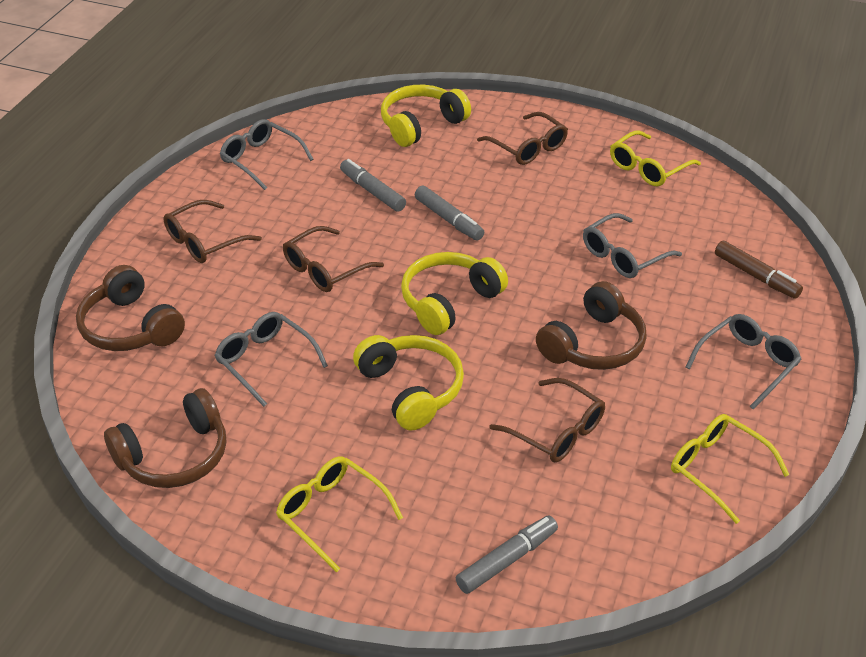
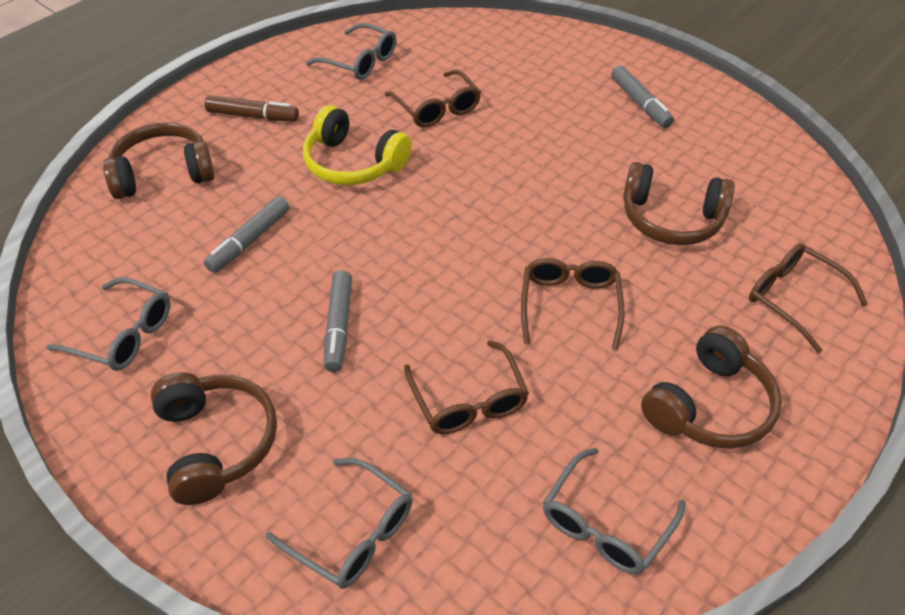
brown headphones: 3 -> 4
yellow glasses: 3 -> 0
yellow headphones: 3 -> 1

